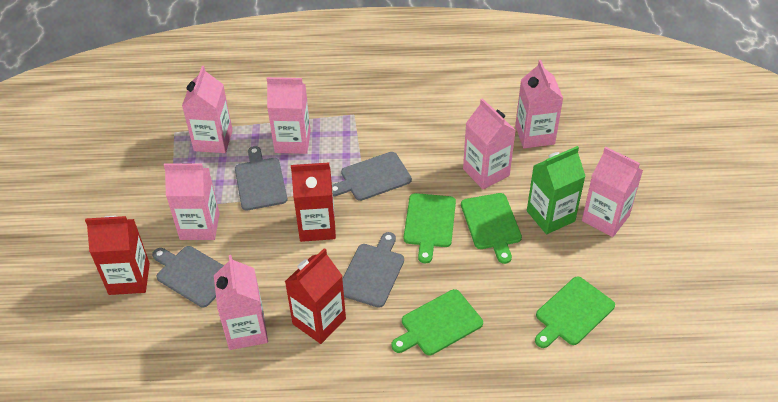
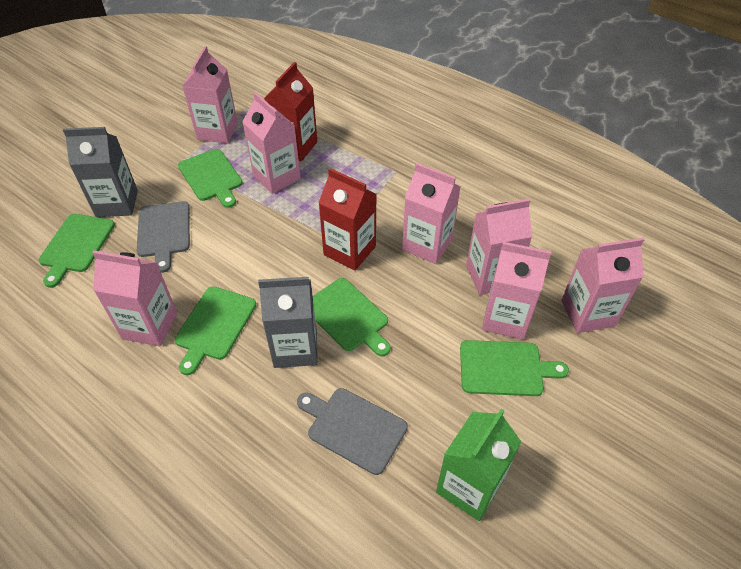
green cutting board: 4 -> 5
grey carton: 0 -> 2
grey cutting board: 4 -> 2
red carton: 3 -> 2

